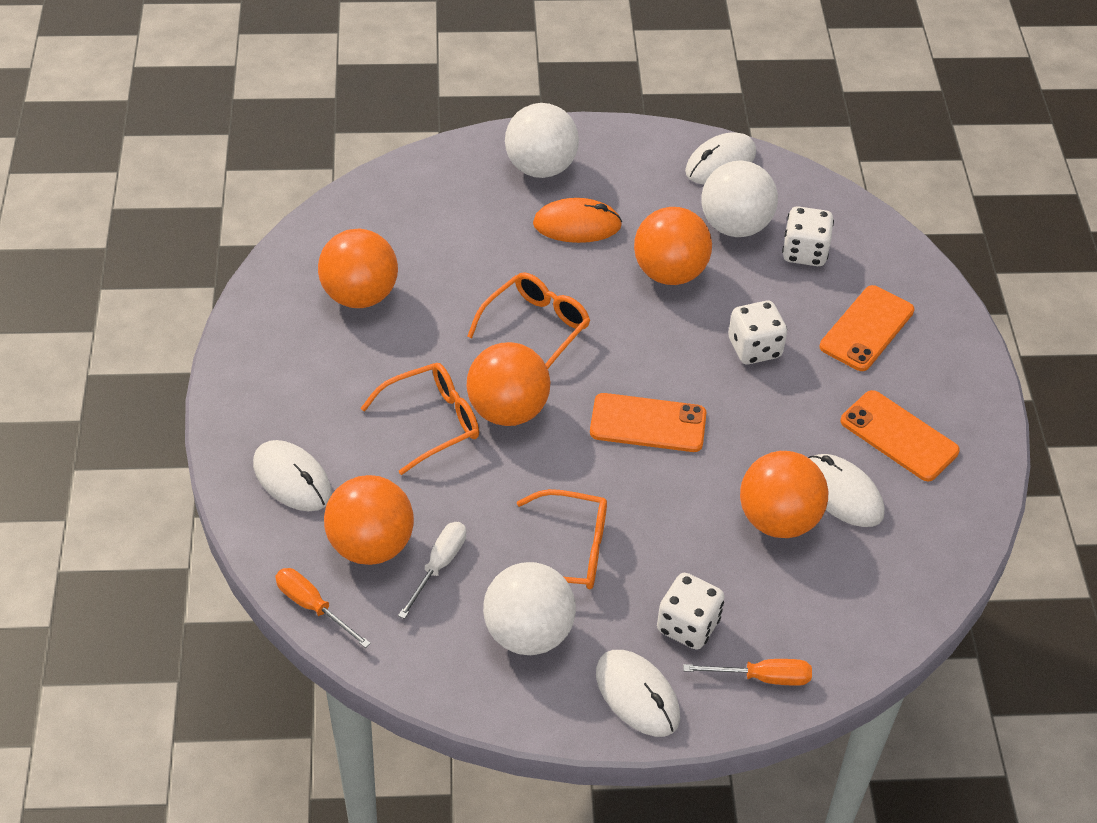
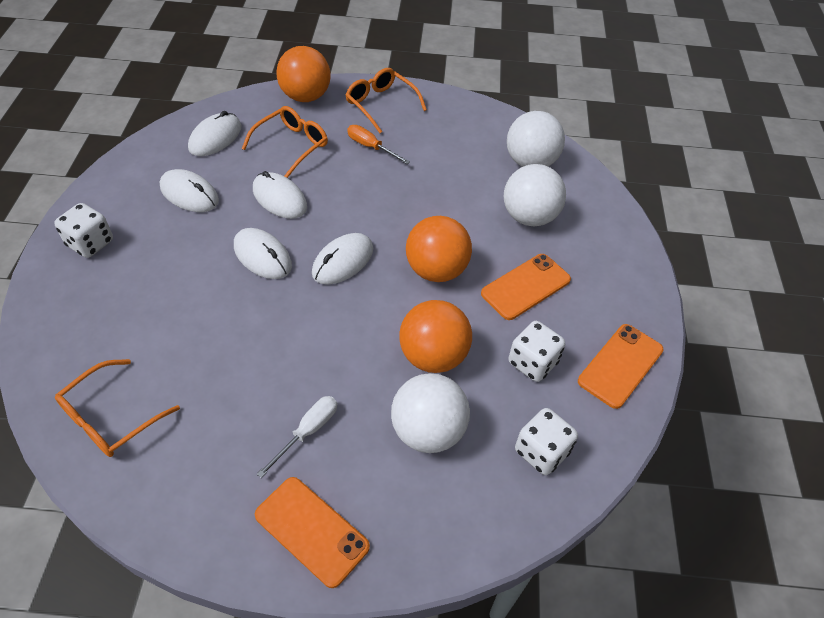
orange ball: 5 -> 3
orange mouse: 1 -> 0
orange screwdriver: 2 -> 1
white mouse: 4 -> 5

